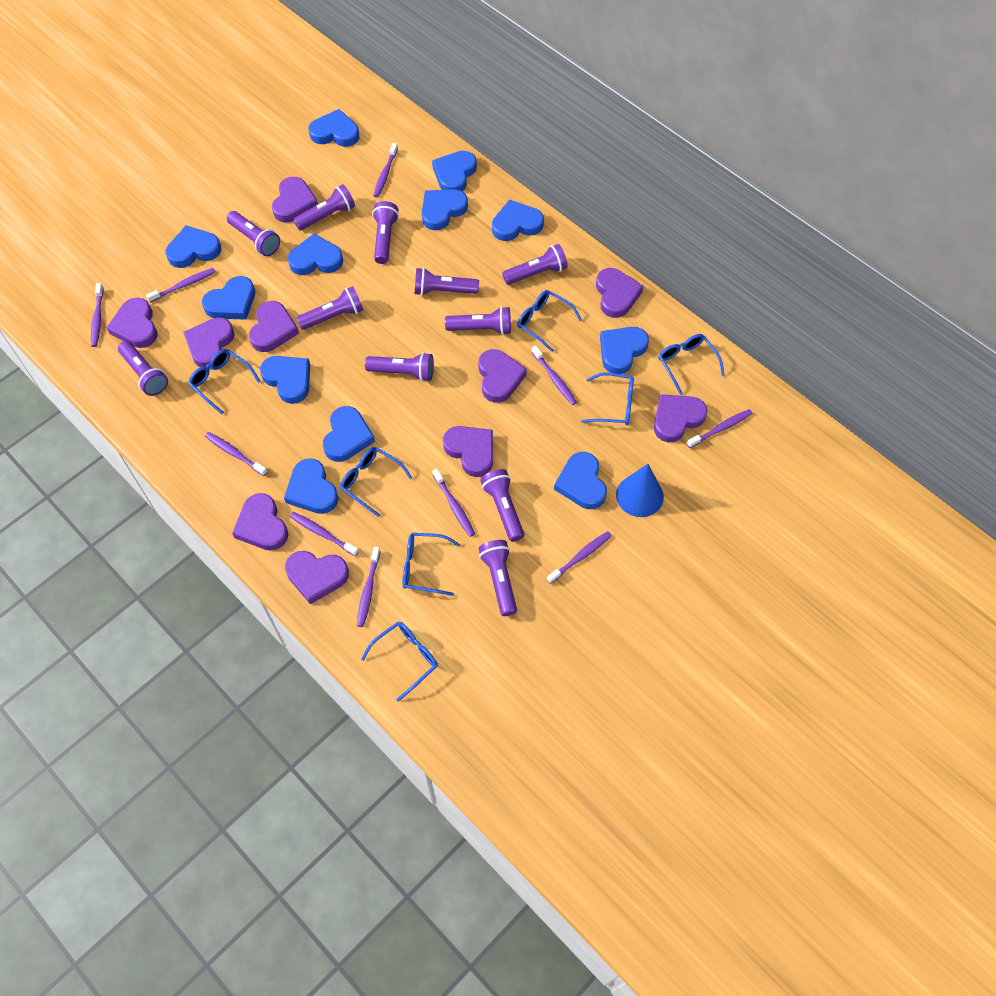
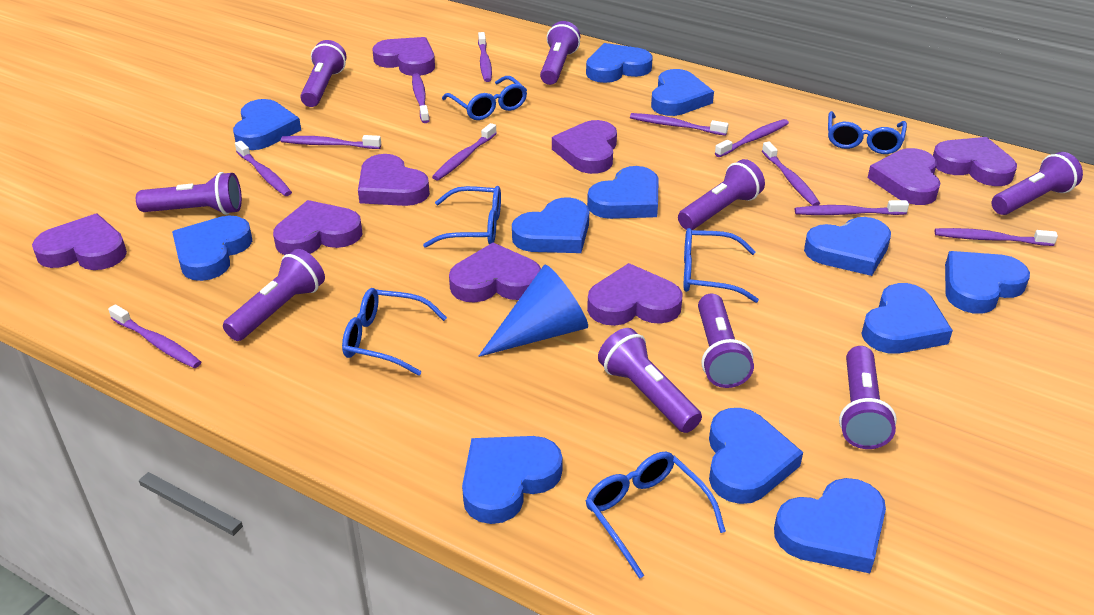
blue glasses: 7 -> 6
purple flashlight: 11 -> 9
purple heart: 10 -> 9
purple toothbrush: 10 -> 11

